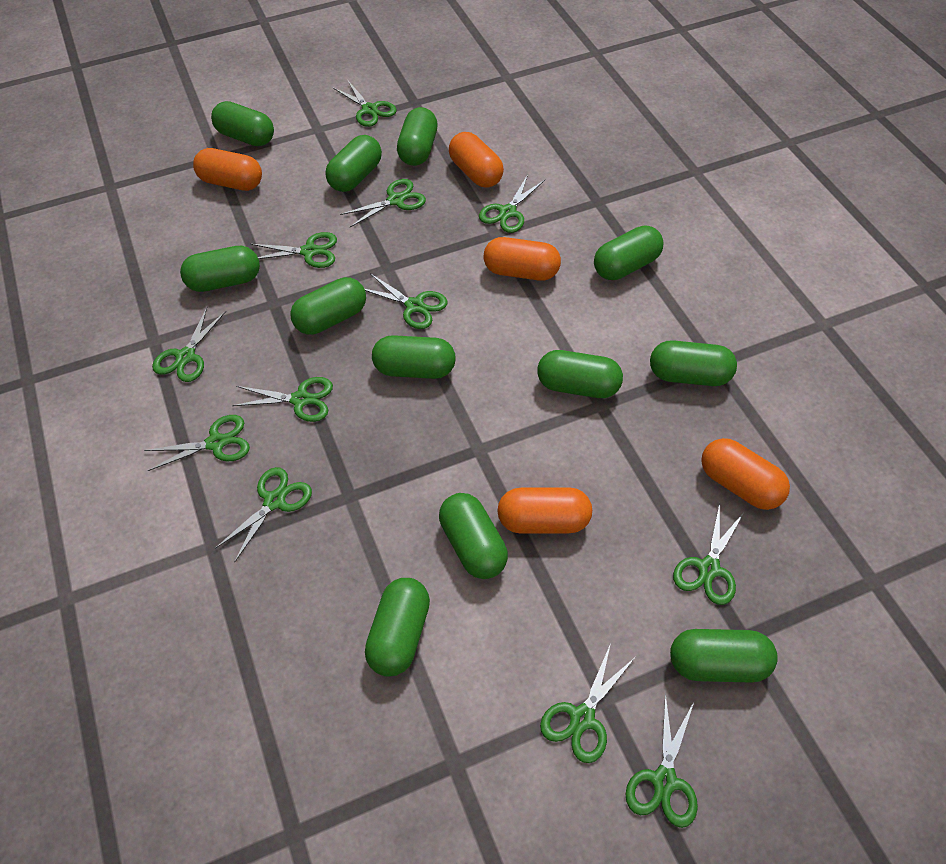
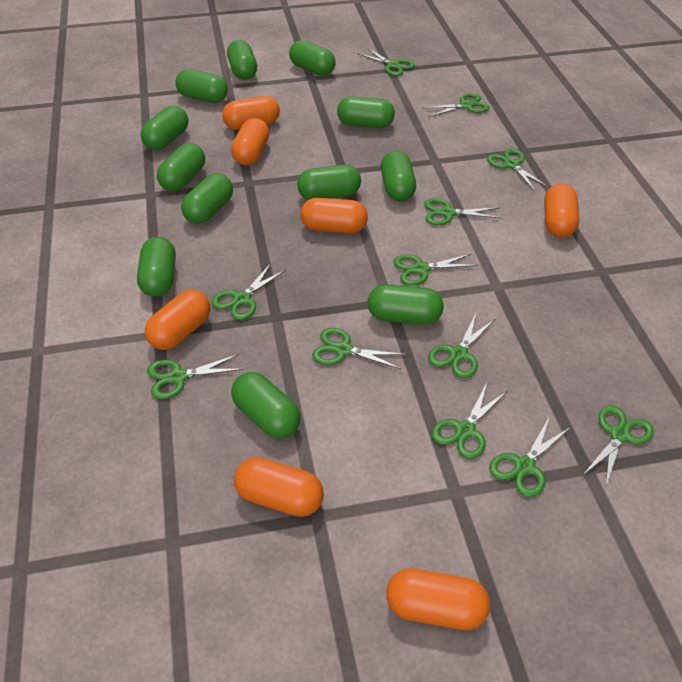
orange capsule: 5 -> 7

